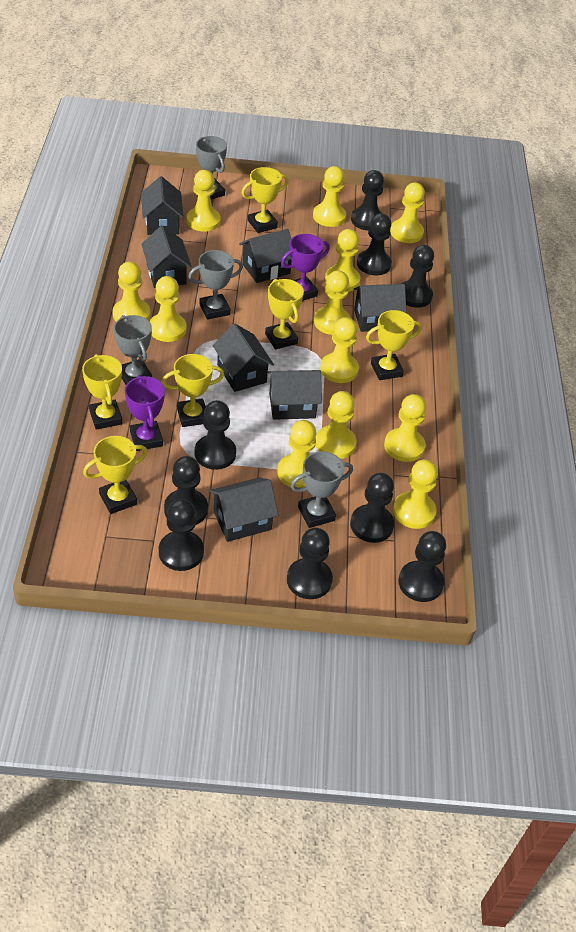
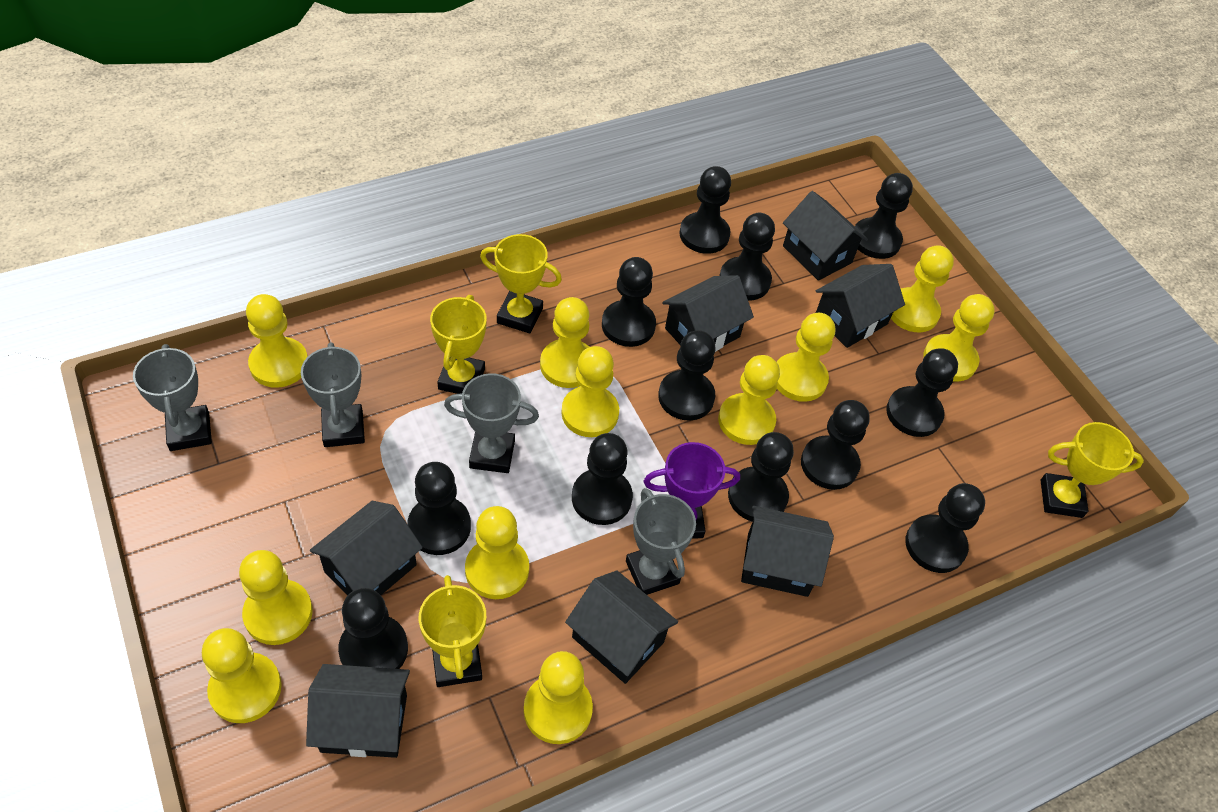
black pawn: 9 -> 12
purple trophy: 2 -> 1
yellow pawn: 12 -> 11
yellow trophy: 6 -> 4

